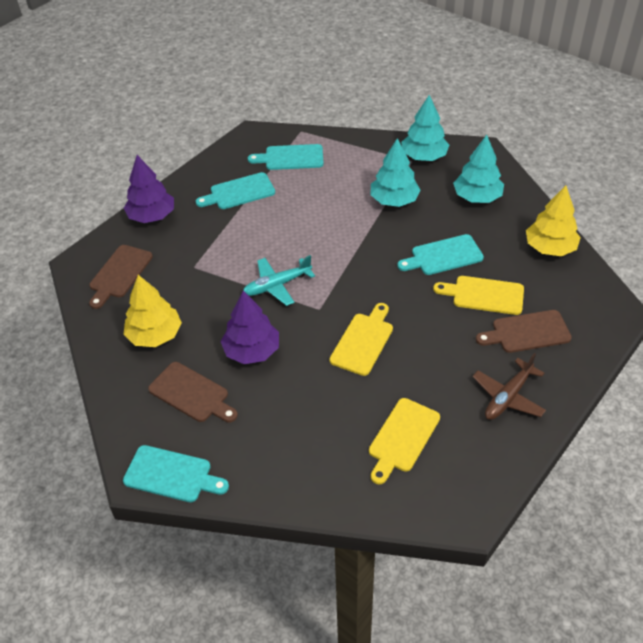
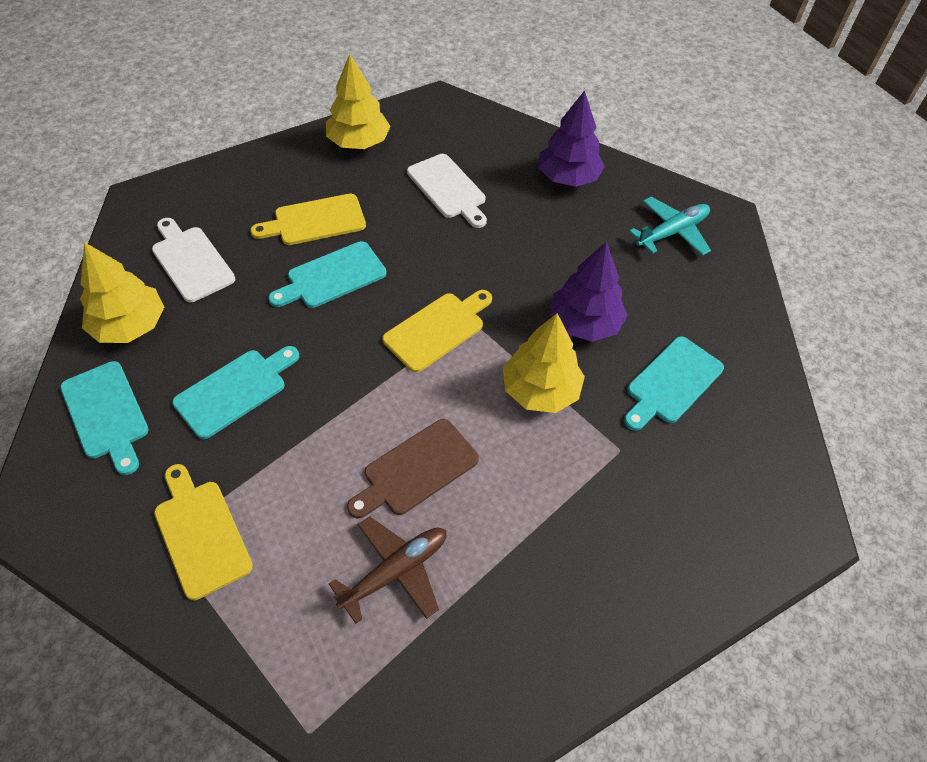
brown cutting board: 3 -> 1
turquoise tree: 3 -> 0
white cutting board: 0 -> 2
yellow tree: 2 -> 3

